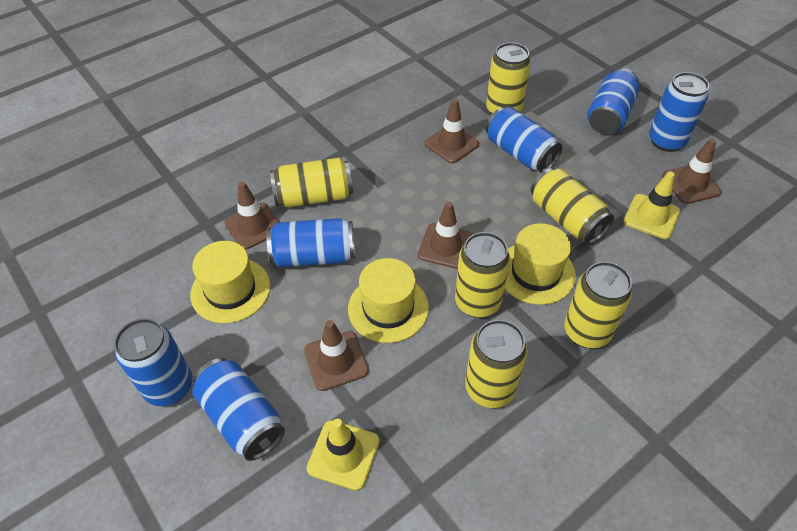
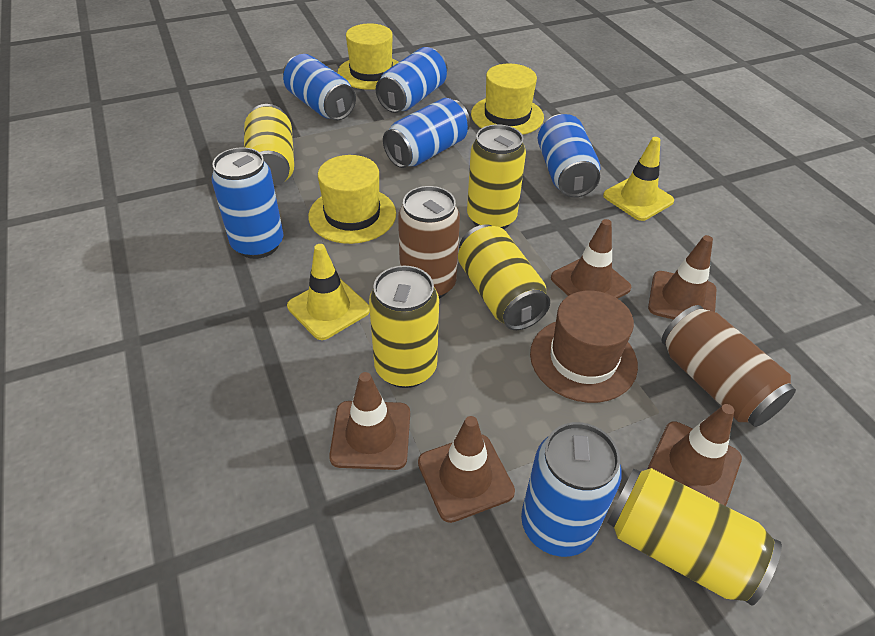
brown can: 0 -> 2
brown hat: 0 -> 1
yellow can: 6 -> 5

